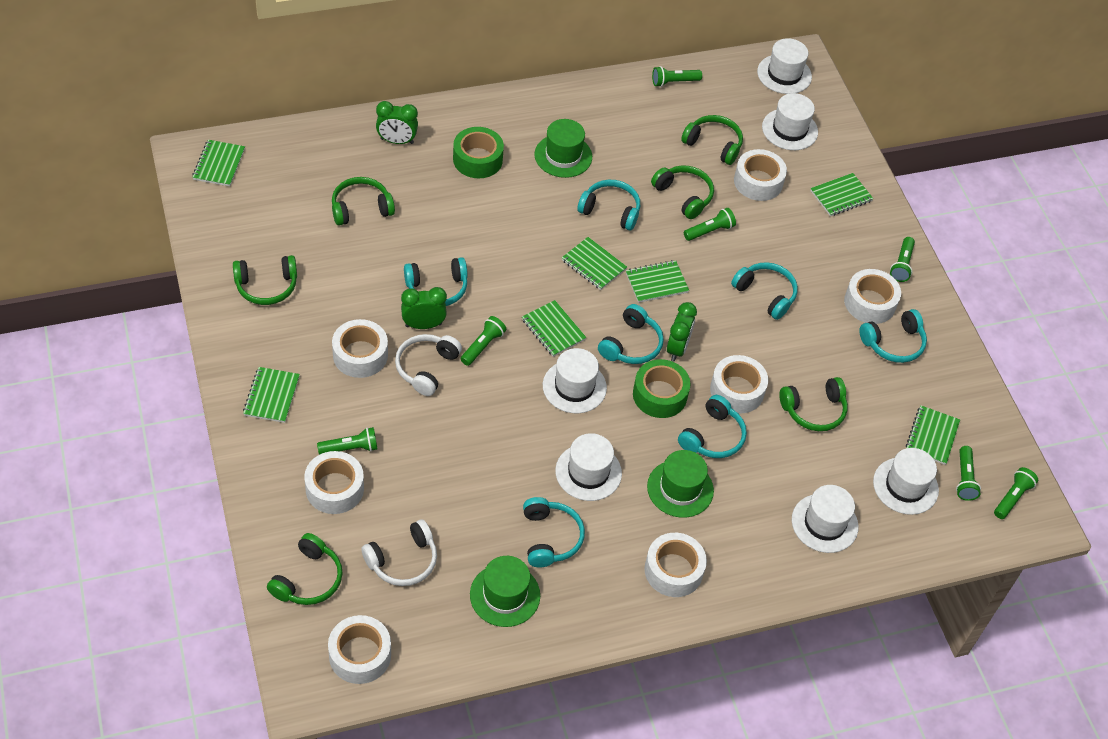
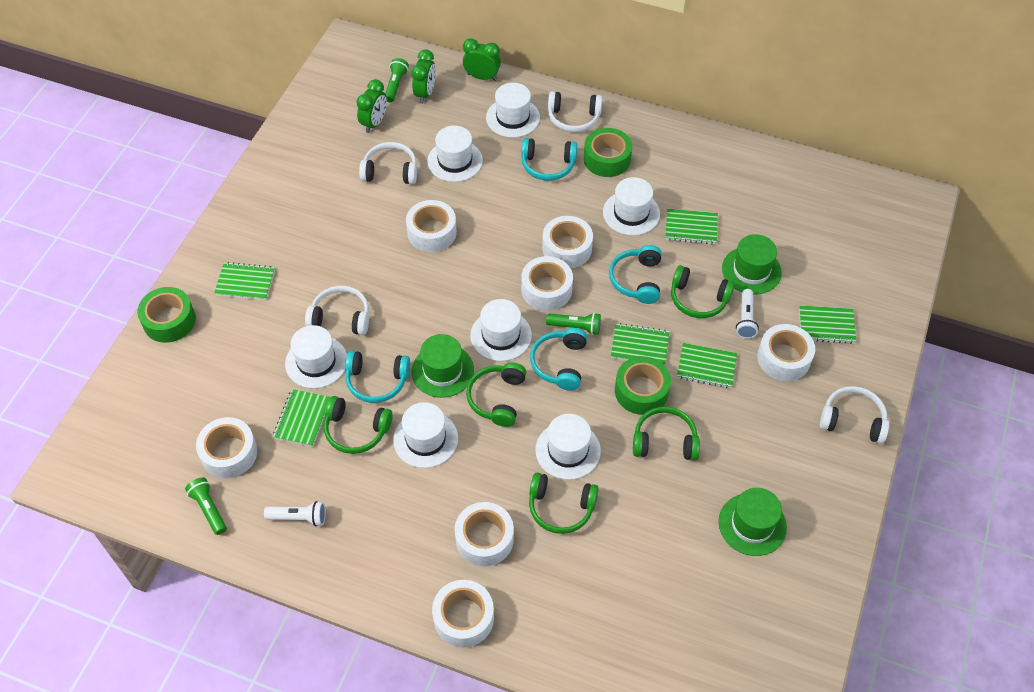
green flashlight: 7 -> 3
green headphones: 6 -> 5
green notebook: 7 -> 6
green tape: 2 -> 3
turquoise headphones: 7 -> 4
white flashlight: 0 -> 2
white hat: 6 -> 7
white headphones: 2 -> 4

